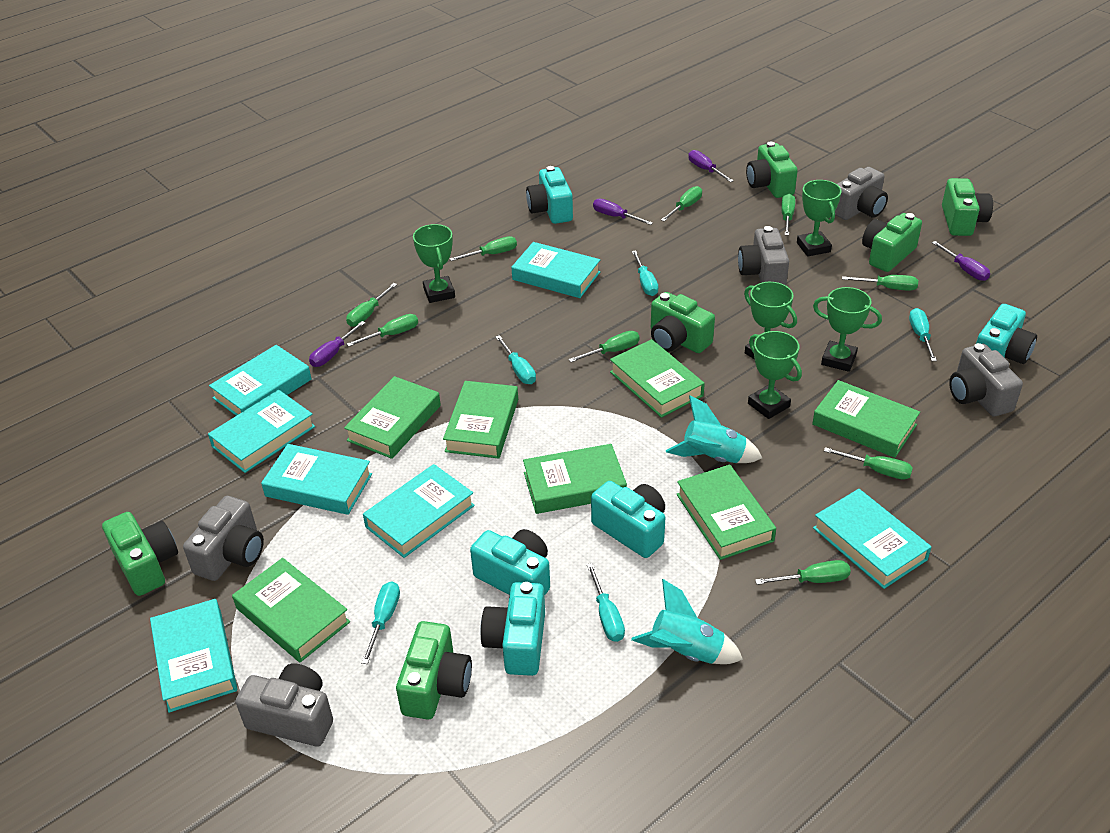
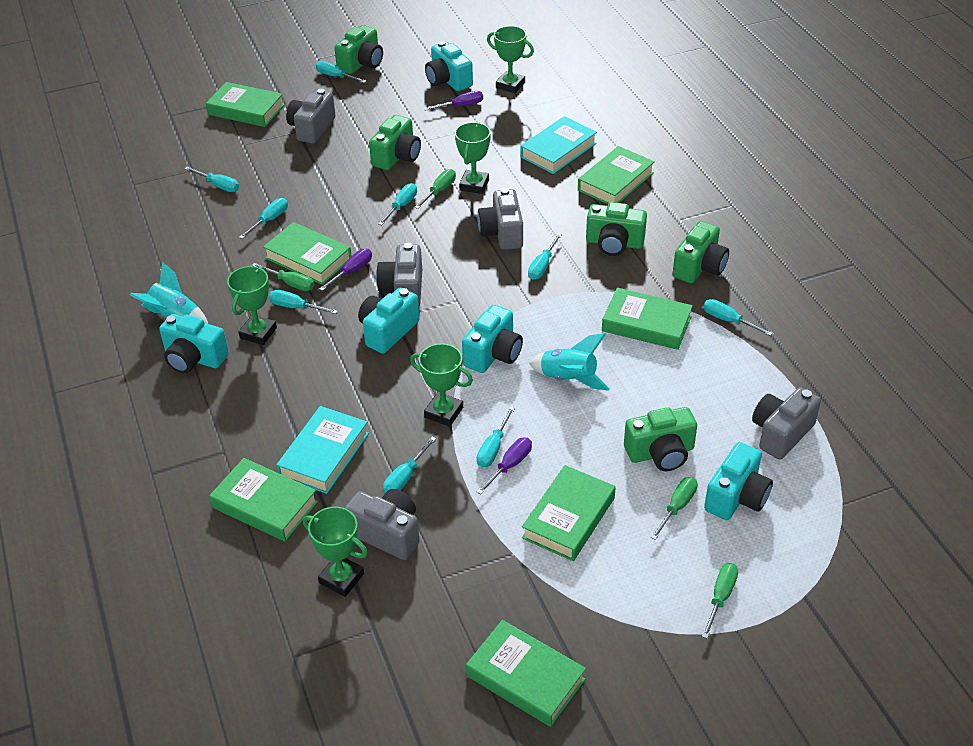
green camera: 6 -> 5
green screwdriver: 9 -> 4
purple screwdriver: 4 -> 3
turquoise book: 7 -> 2
turquoise screwdriver: 5 -> 9

